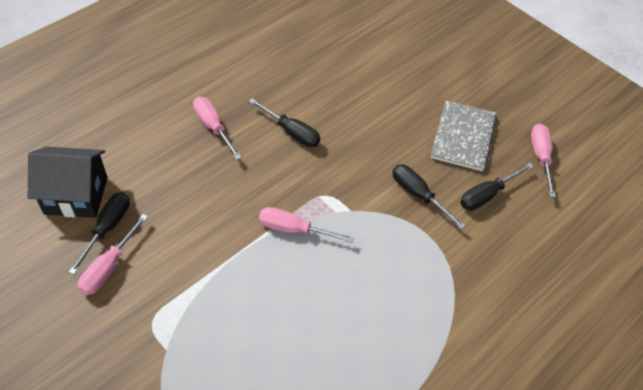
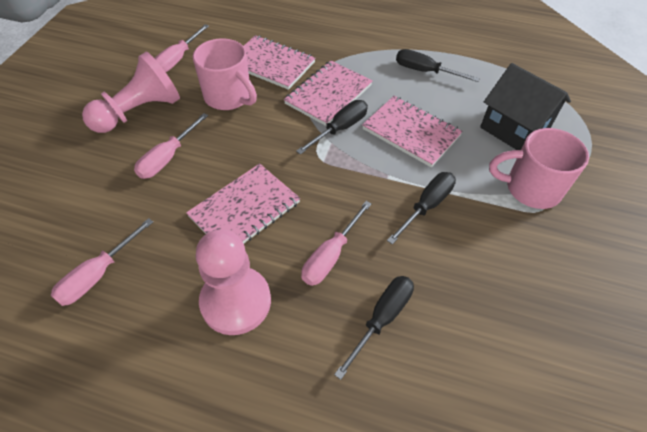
grey notebook: 1 -> 0
pink mug: 0 -> 2
pink notebook: 0 -> 4
pink pawn: 0 -> 2

